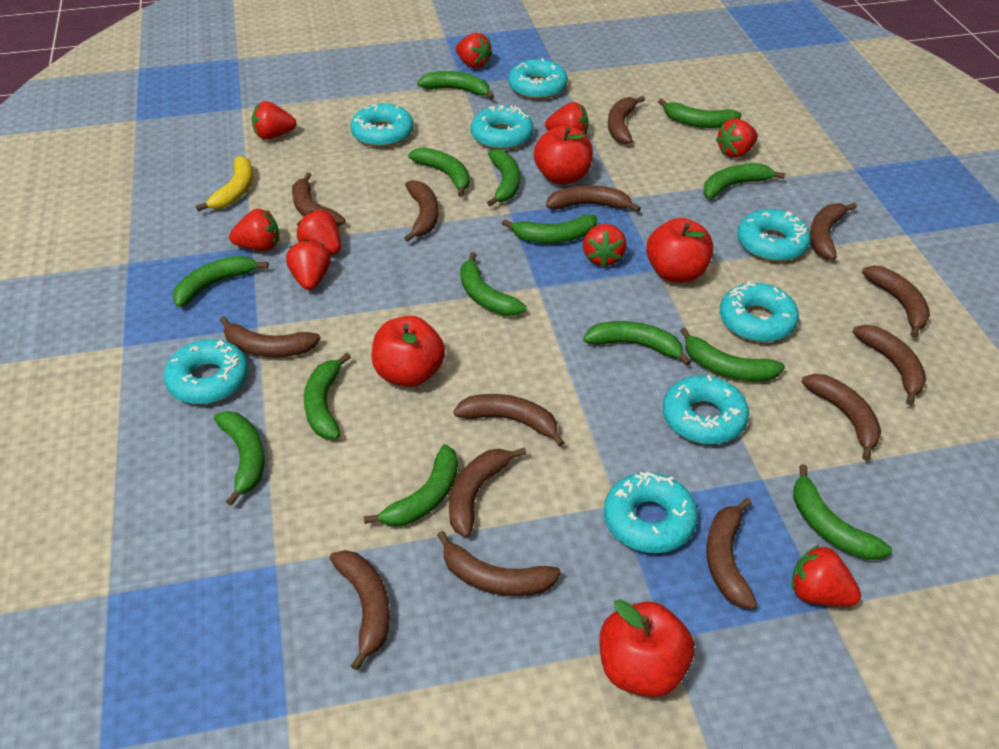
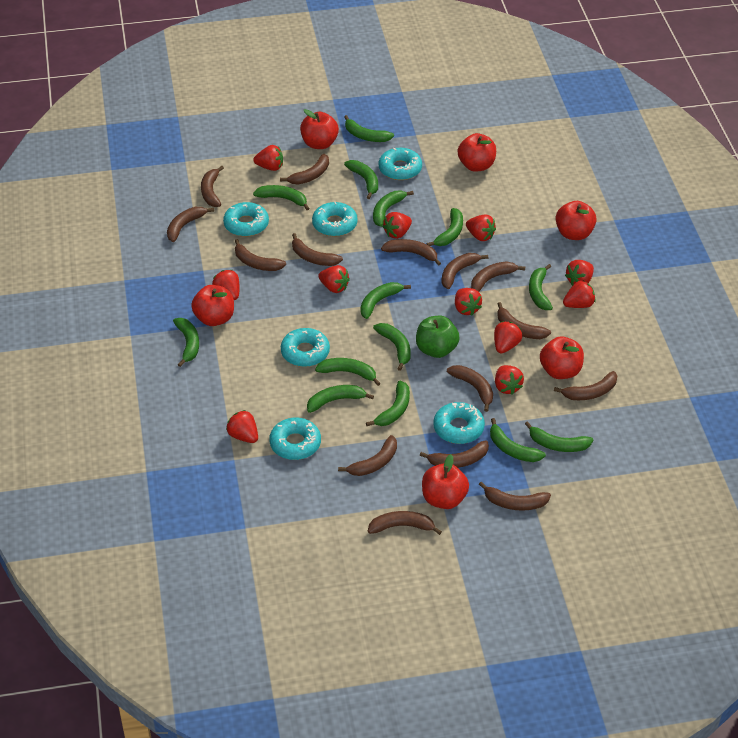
brown banana: 14 -> 15
green apple: 0 -> 1
red apple: 4 -> 6
red strawberry: 9 -> 11
turquoise donut: 8 -> 6
yellow banana: 1 -> 0

